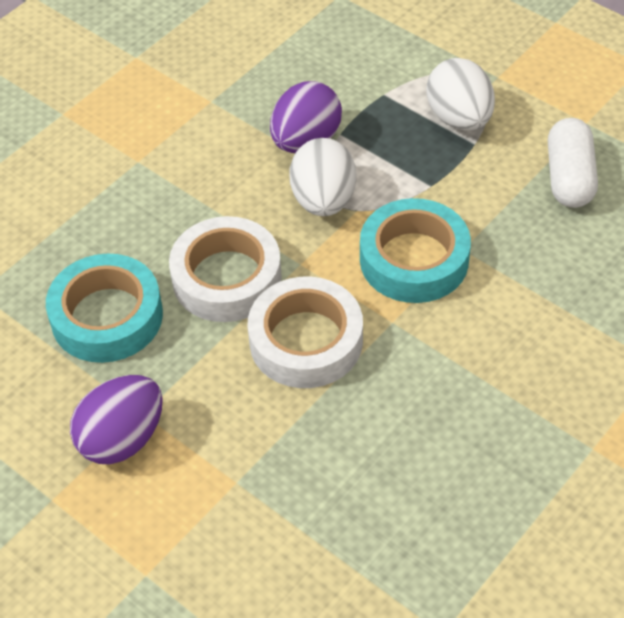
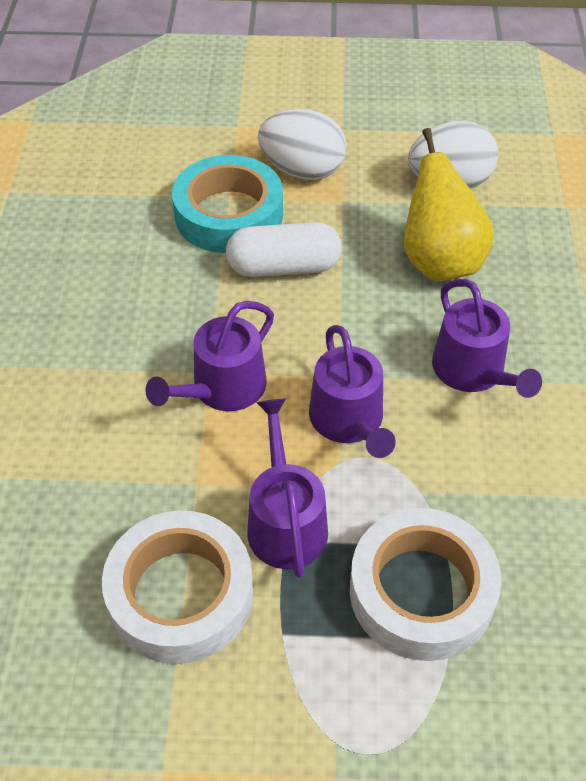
purple egg: 2 -> 0
purple watering can: 0 -> 4
turquoise tape: 2 -> 1
yellow pear: 0 -> 1

